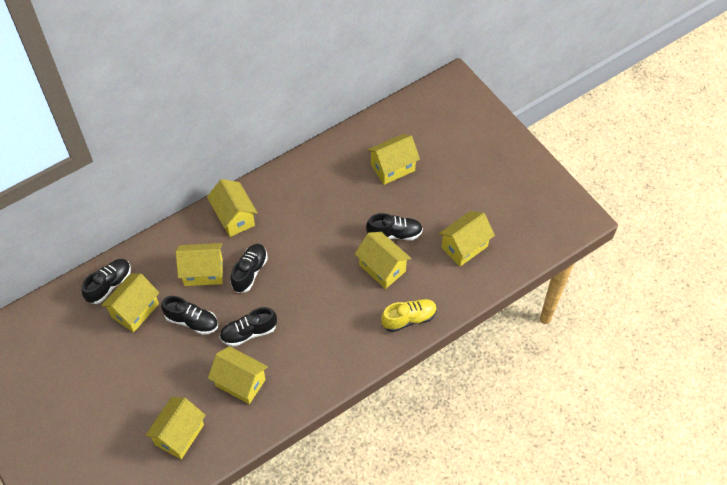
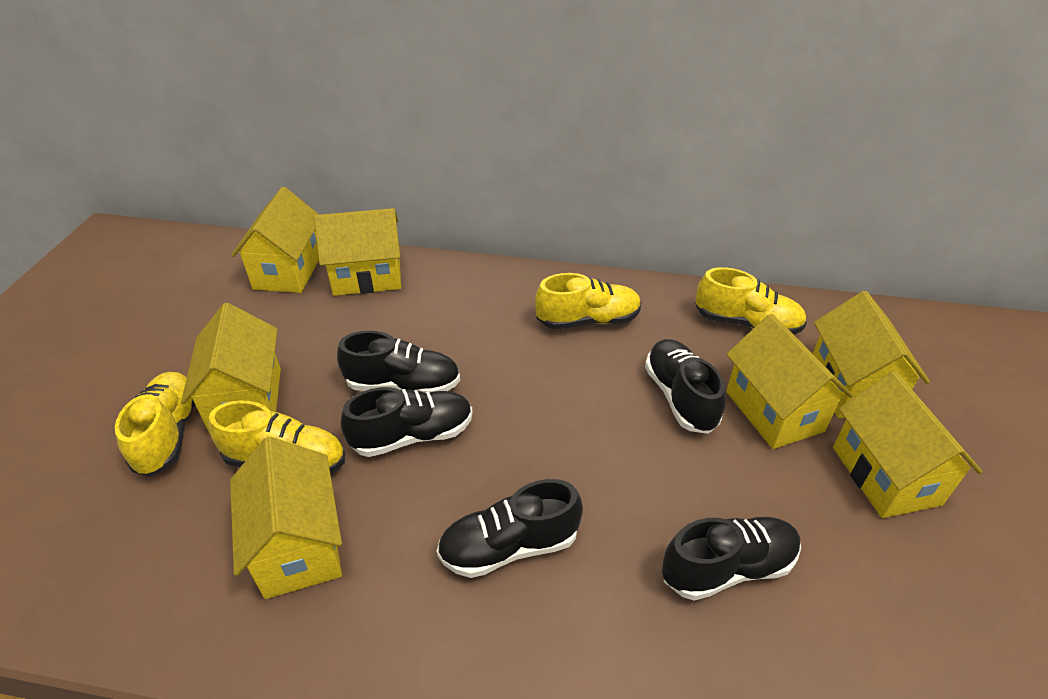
yellow house: 8 -> 7
yellow shoe: 1 -> 4

